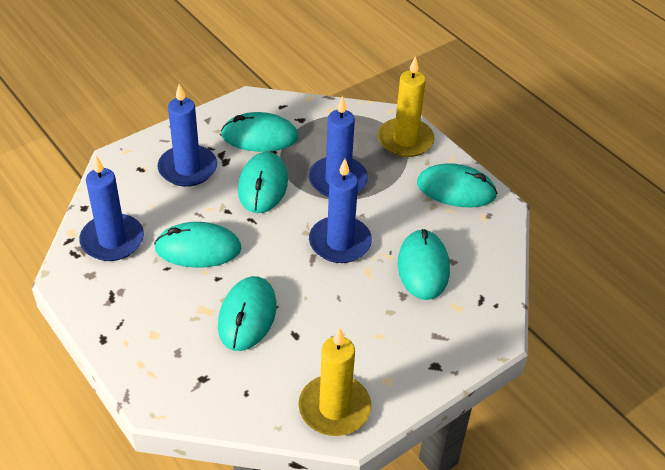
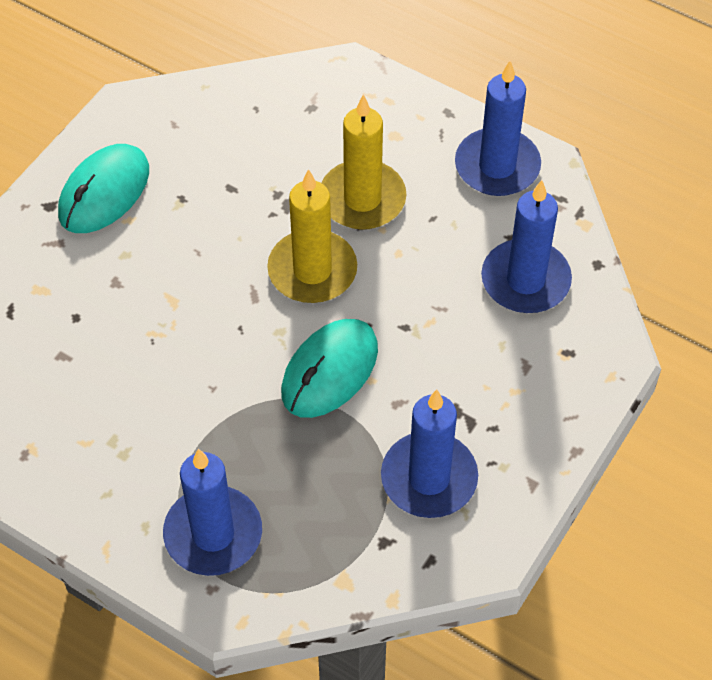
turquoise mouse: 6 -> 2

